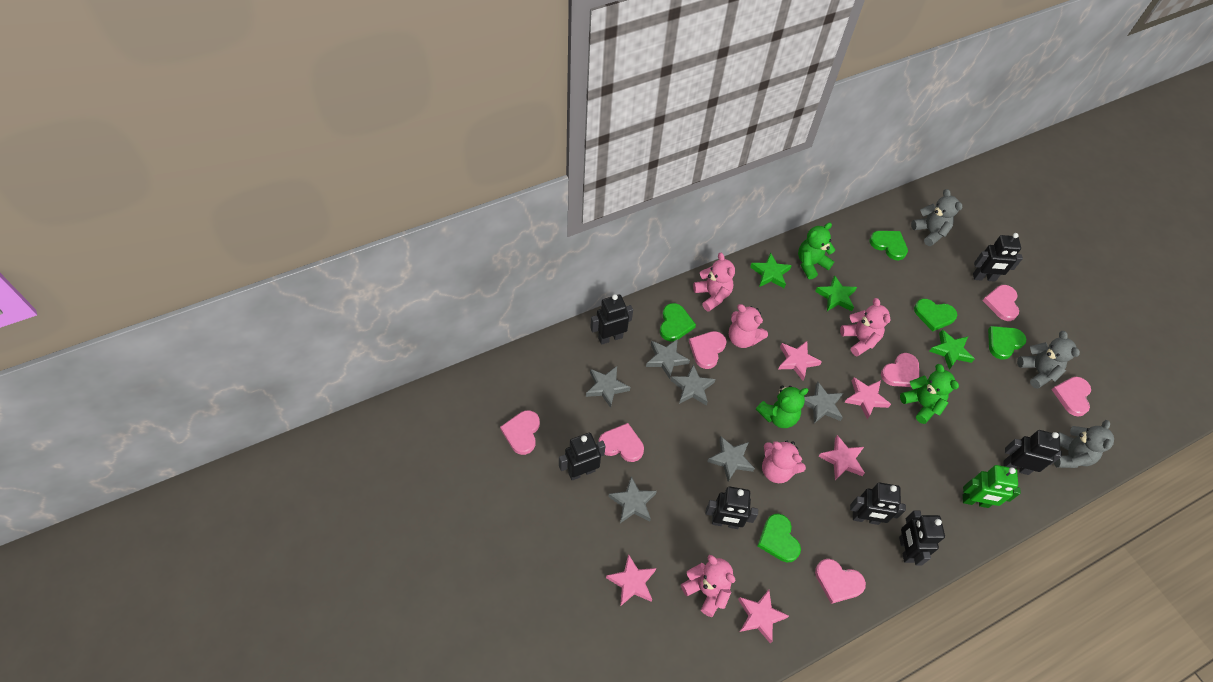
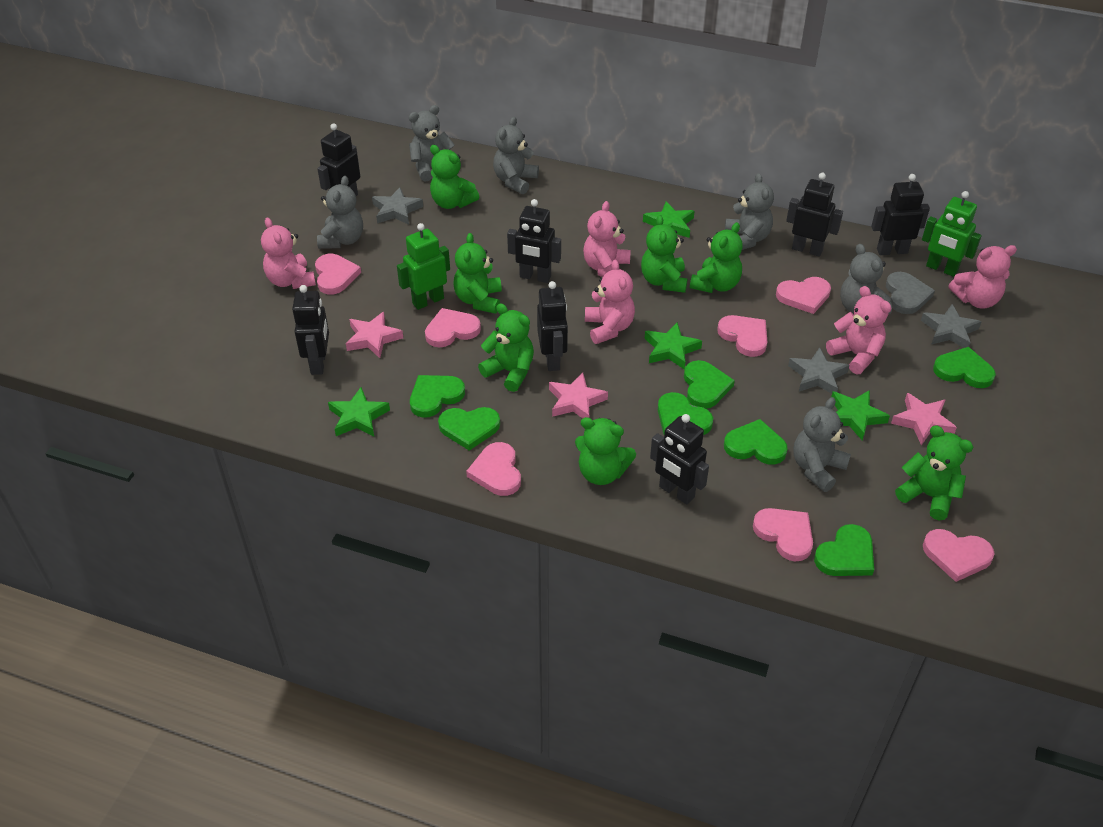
green heart: 5 -> 7
green robot: 1 -> 2
green star: 3 -> 4
green teddy bear: 3 -> 7
grey heart: 0 -> 1
grey star: 6 -> 3
grey teddy bear: 3 -> 6
pink star: 5 -> 3

